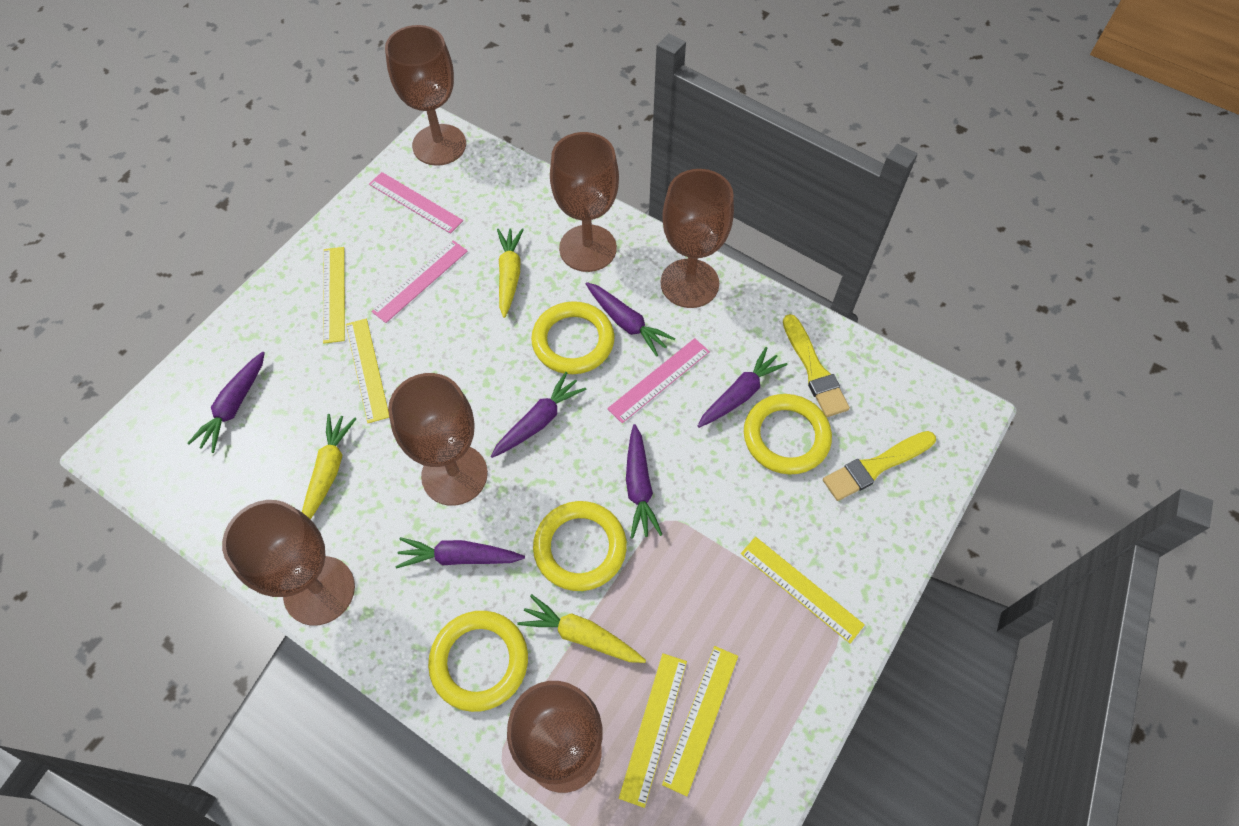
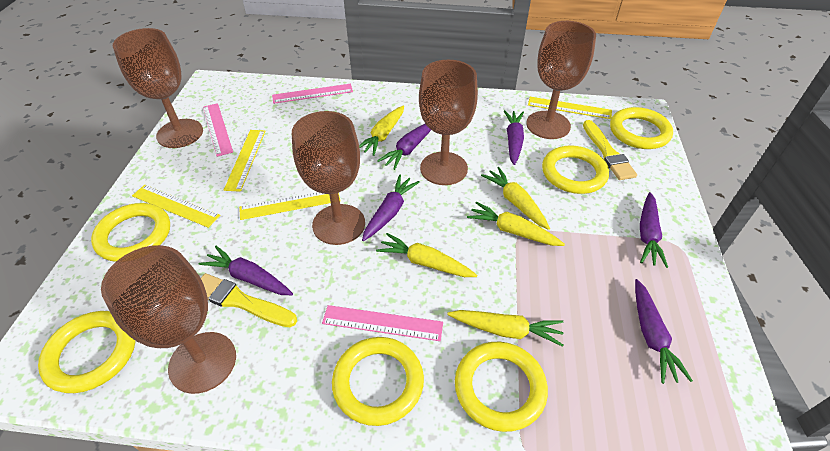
brown goblet: 6 -> 5
yellow carrot: 3 -> 5
yellow ring: 4 -> 6
yellow ruler: 5 -> 4

